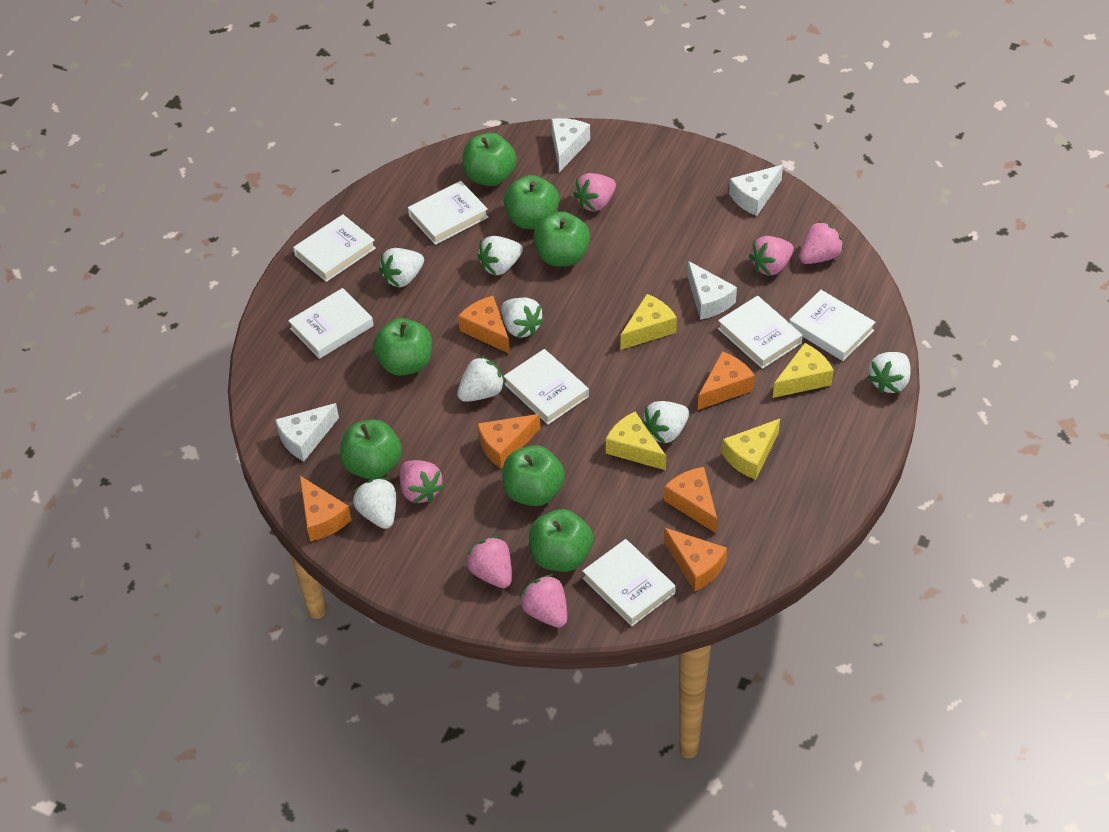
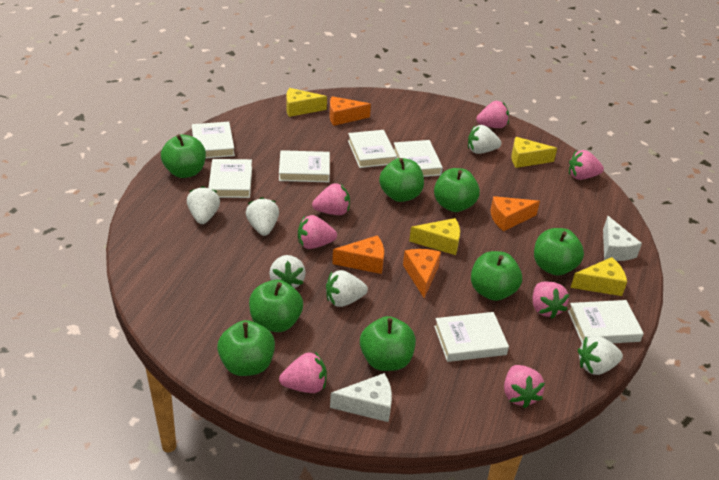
green apple: 7 -> 8
orange cheese: 6 -> 4
pink strawberry: 6 -> 7
white cheese: 4 -> 2
white strawberry: 7 -> 6

